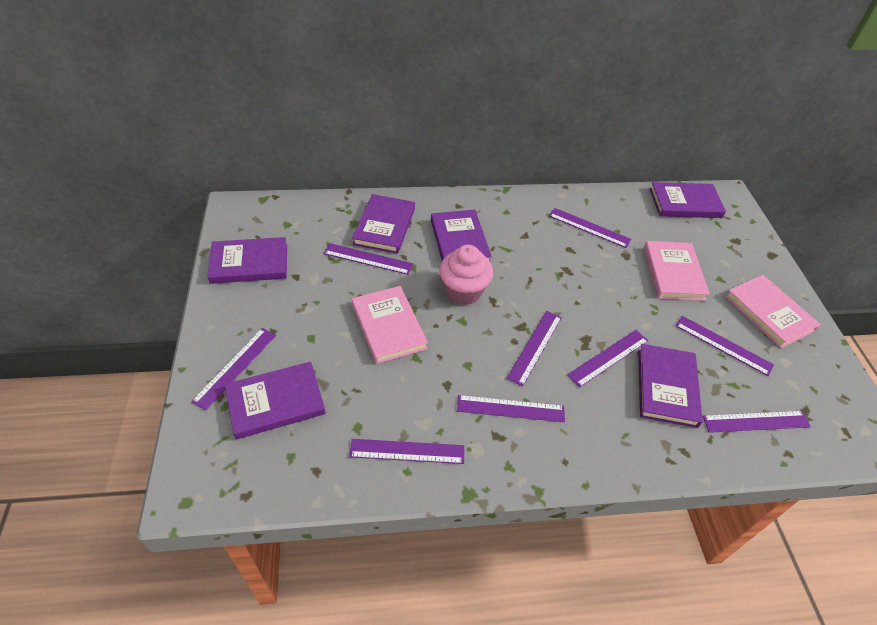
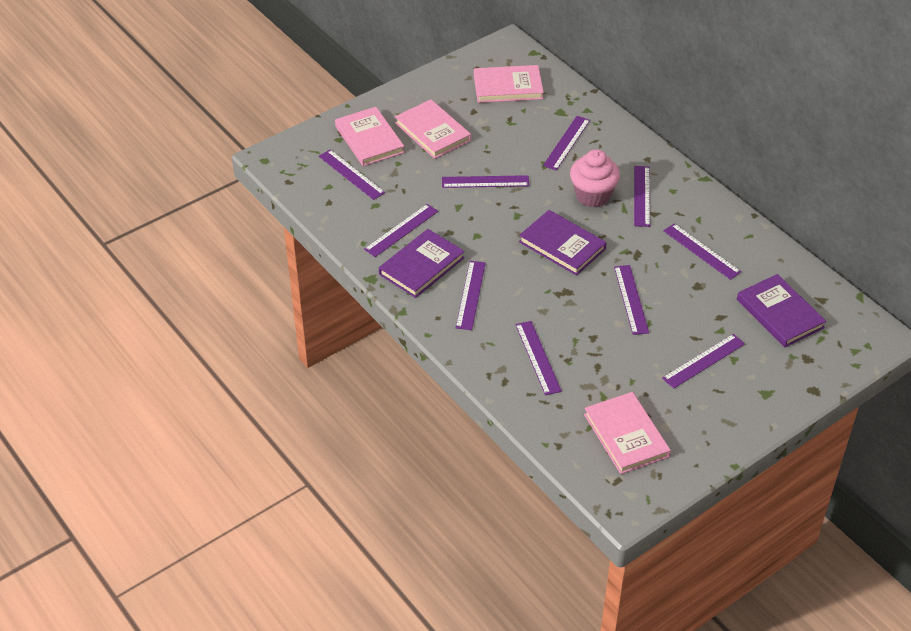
pink book: 3 -> 4
purple book: 6 -> 3
purple ruler: 9 -> 10

